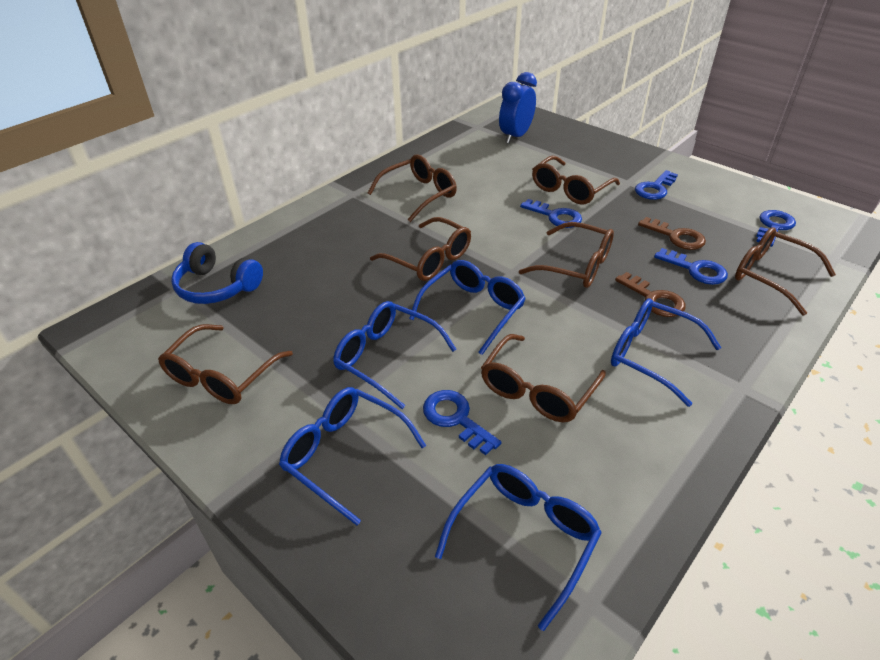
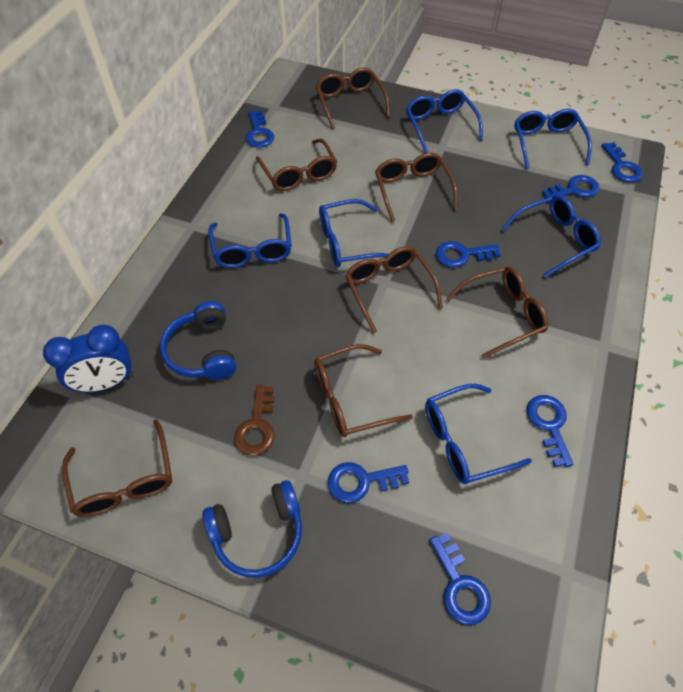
blue glasses: 5 -> 6
blue headphones: 1 -> 2
blue key: 5 -> 7
brown key: 2 -> 1

